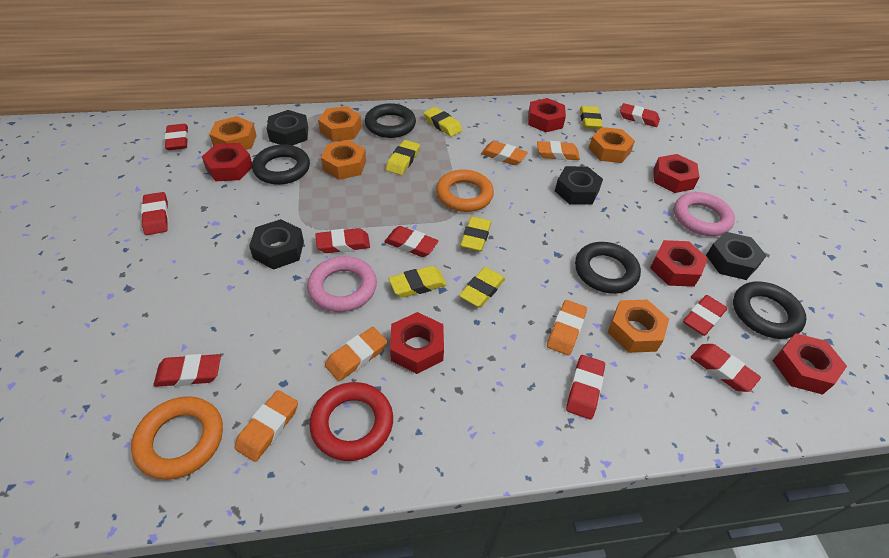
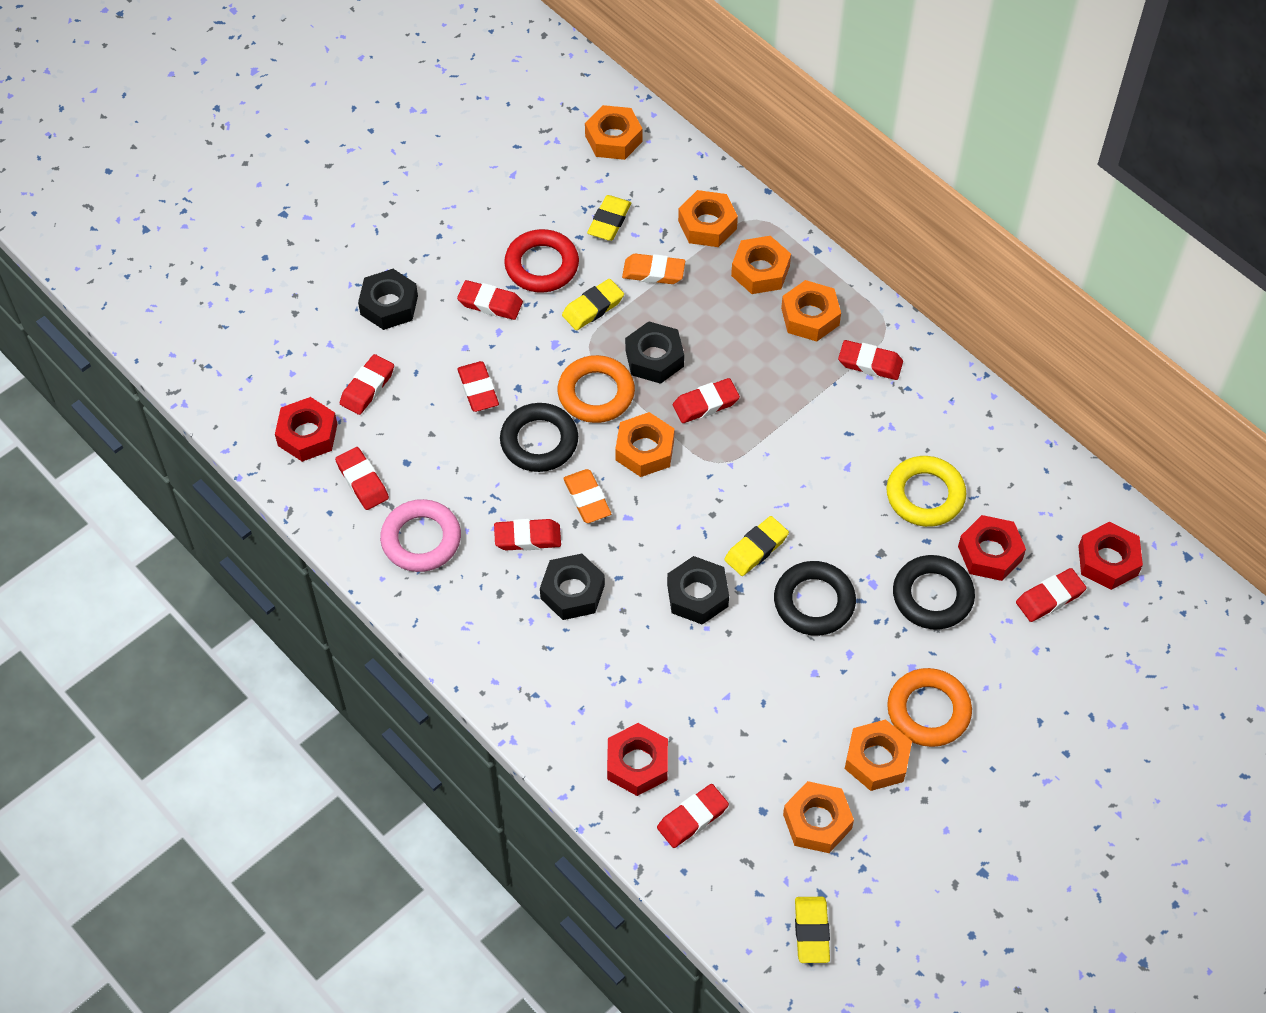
black ring: 4 -> 3
orange eraser: 5 -> 2
orange nut: 5 -> 7
pink ring: 2 -> 1
red nut: 6 -> 4
yellow eraser: 6 -> 4
yellow ring: 0 -> 1

